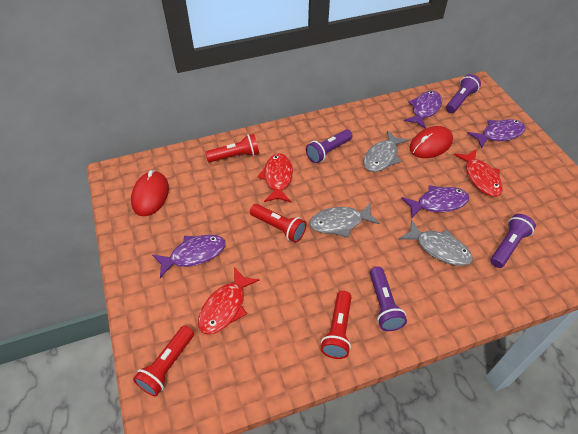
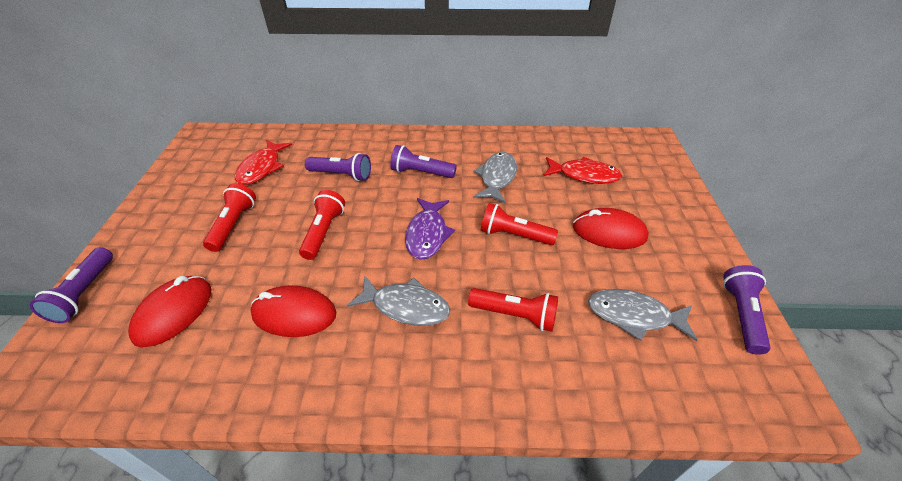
purple fish: 4 -> 1
red fish: 3 -> 2
red mouse: 2 -> 3

